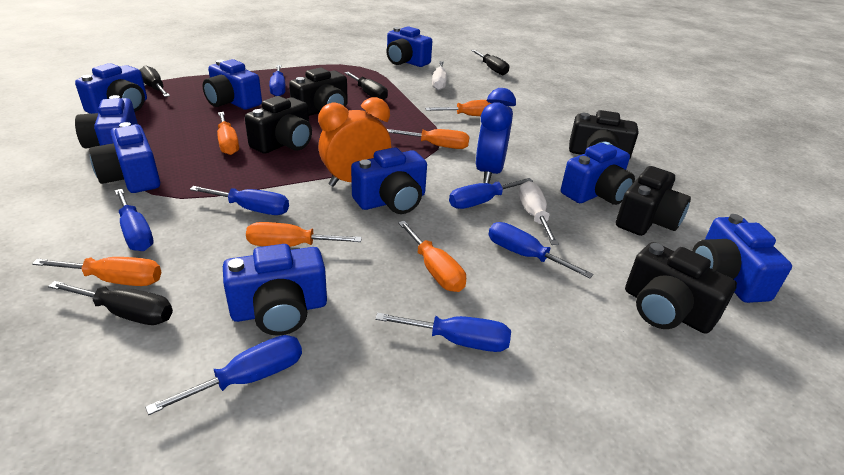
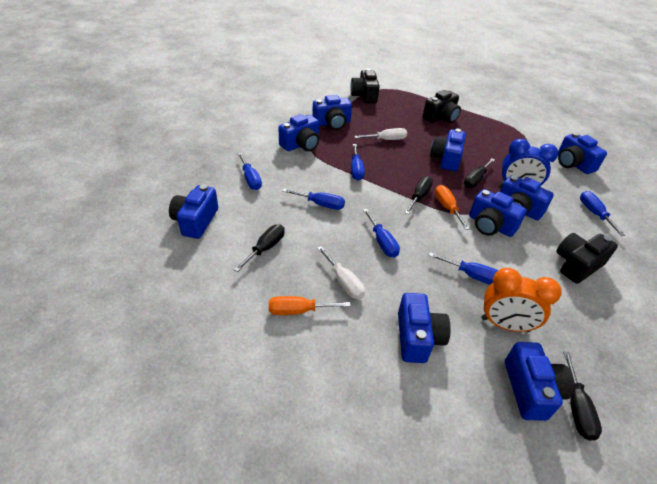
black camera: 5 -> 3
blue screwdriver: 7 -> 6
orange screwdriver: 6 -> 2

